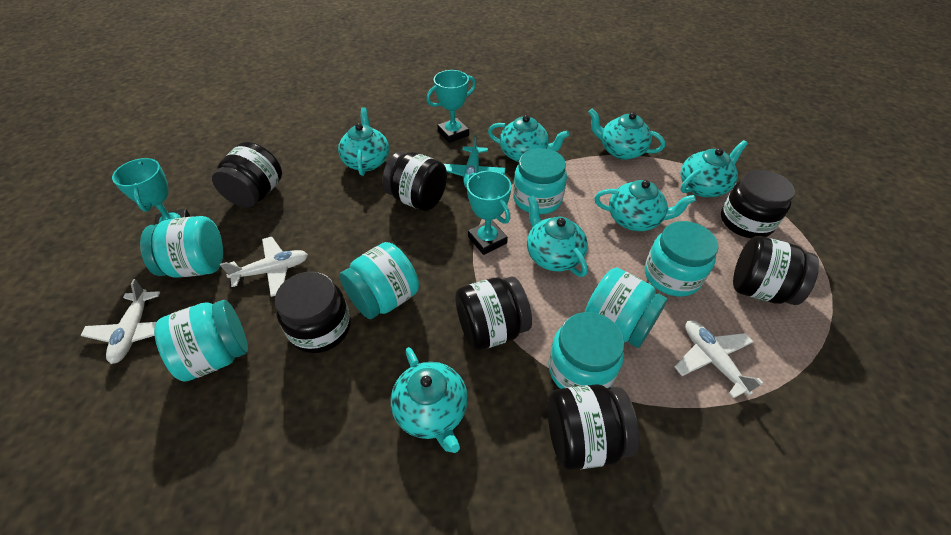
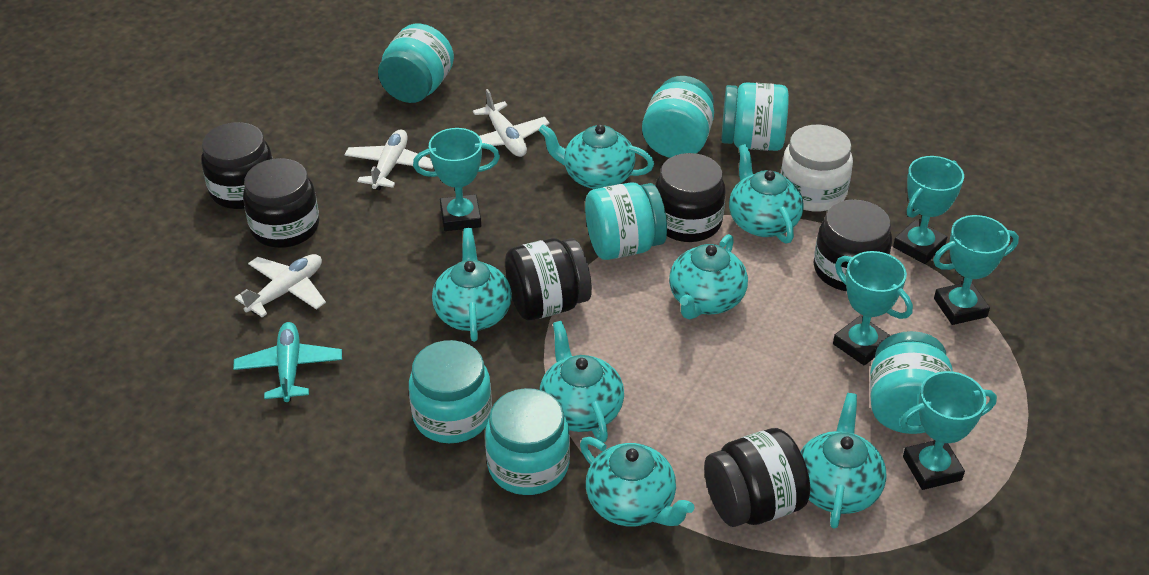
black jar: 7 -> 6
turquoise trophy: 3 -> 5
white jar: 0 -> 1

